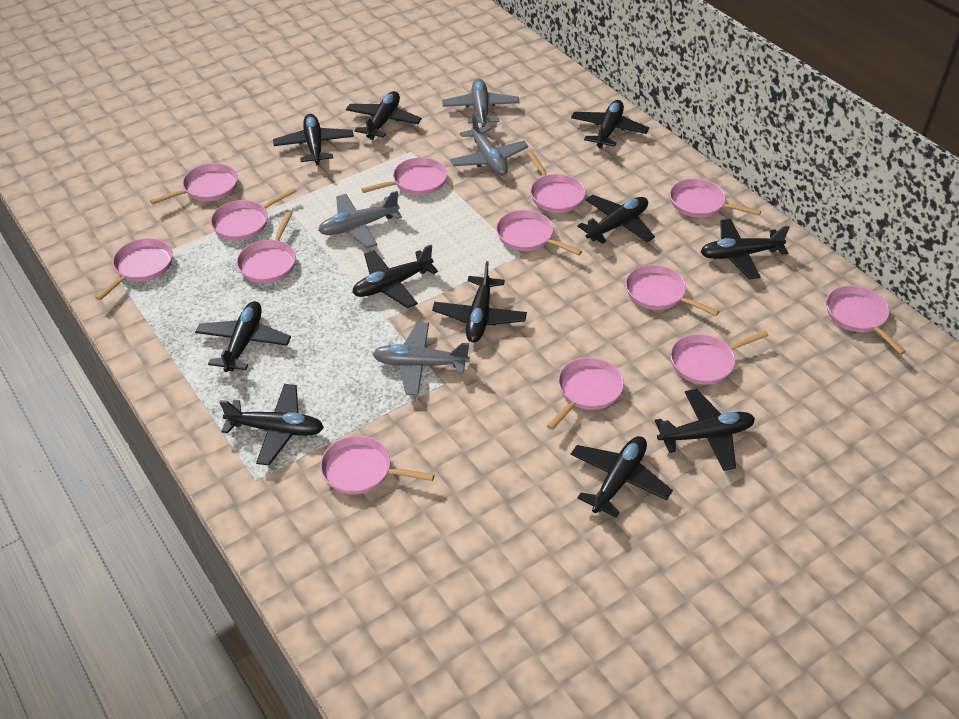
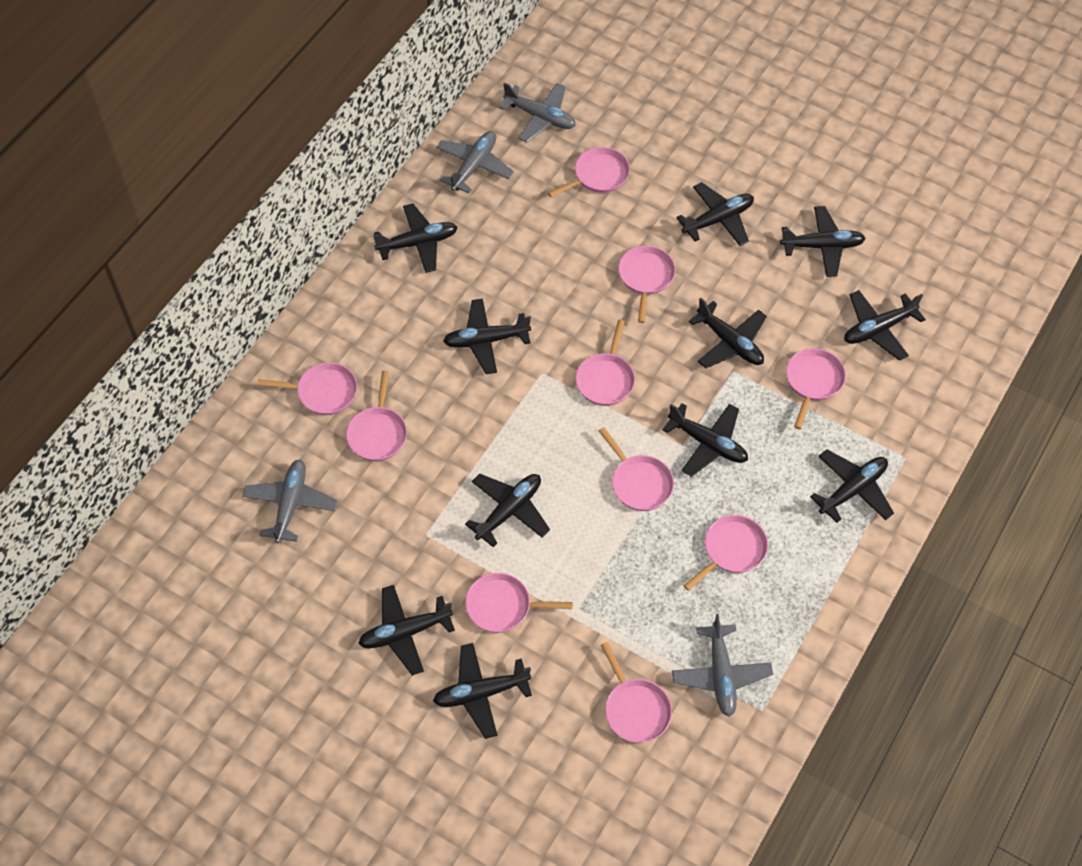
pink pan: 13 -> 10

